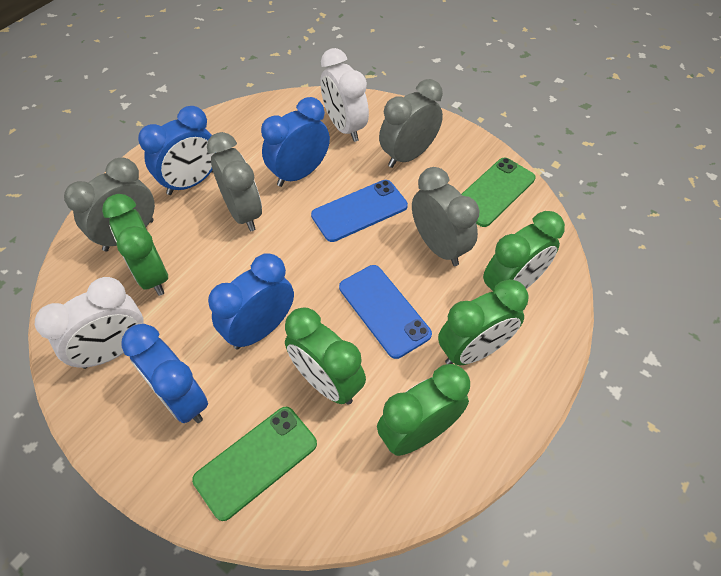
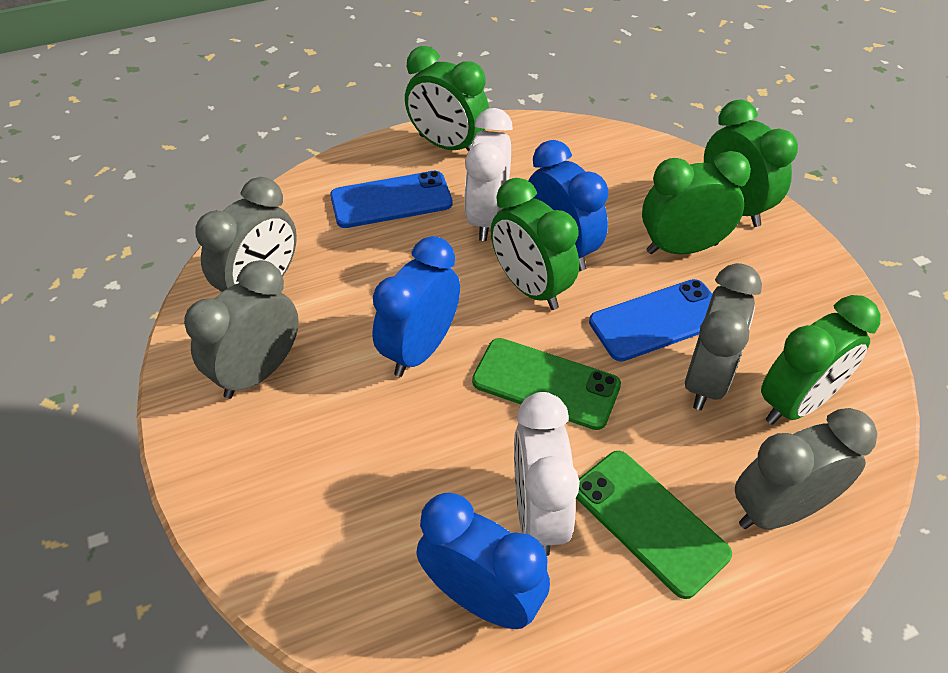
blue clock: 4 -> 3

